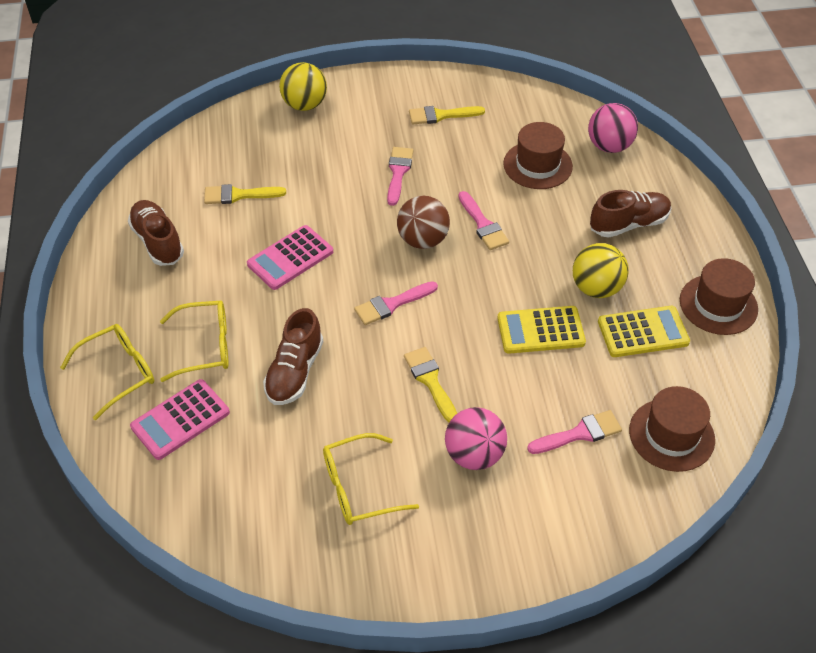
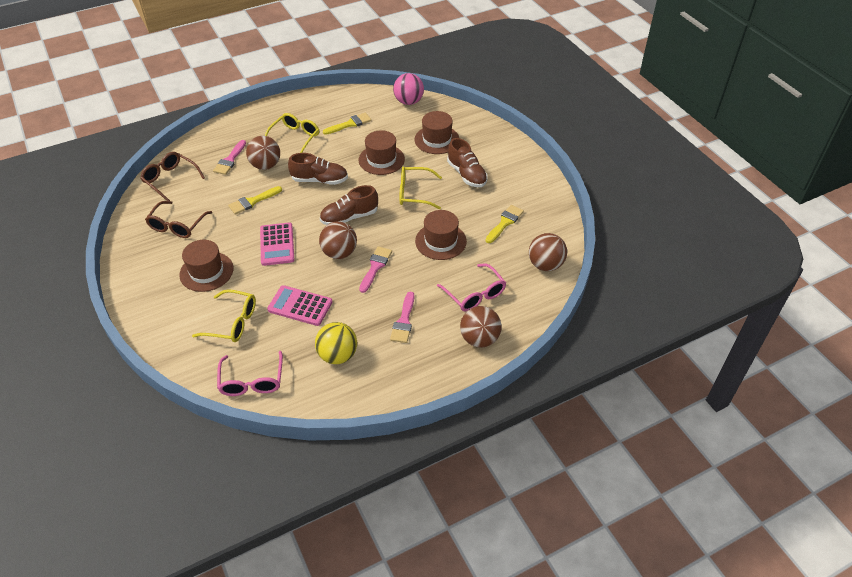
brown ball: 1 -> 4
brown glasses: 0 -> 2
brown hat: 3 -> 4
pink ball: 2 -> 1
pink brush: 4 -> 3
pink glasses: 0 -> 2
yellow ball: 2 -> 1
yellow calculator: 2 -> 0

